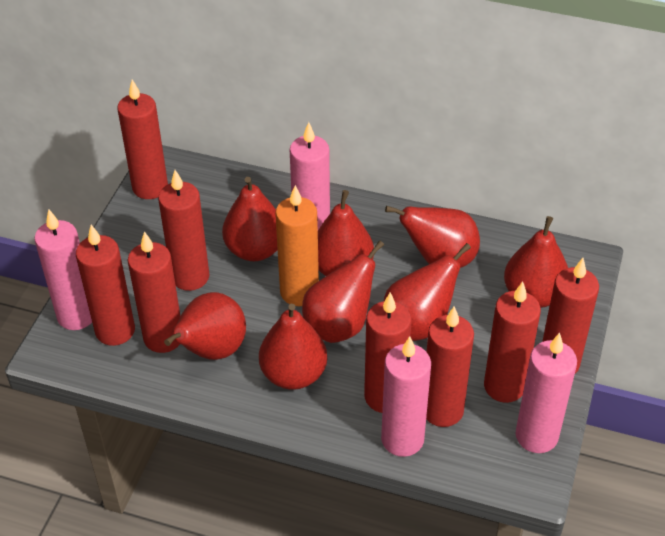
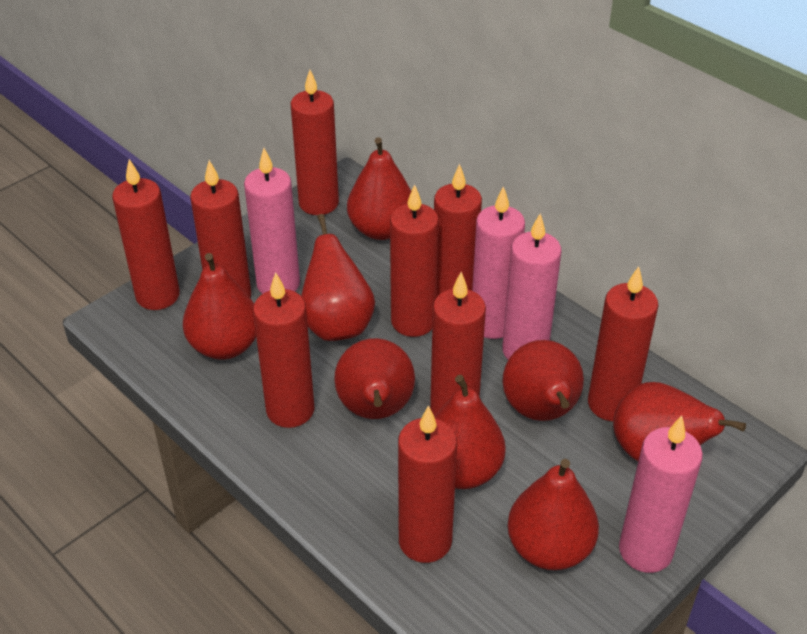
orange candle: 1 -> 0
red candle: 8 -> 9

